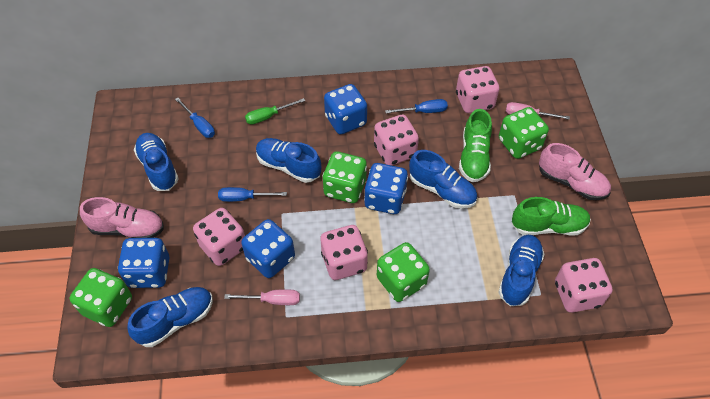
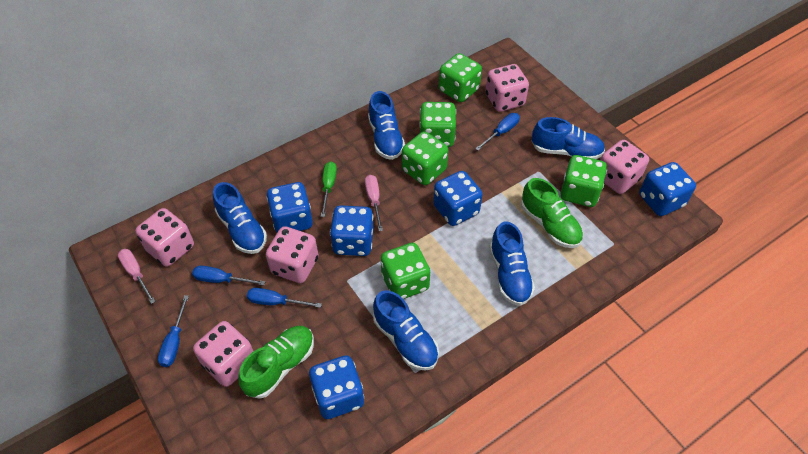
blue dice: 4 -> 5
blue screwdriver: 3 -> 4
green dice: 4 -> 5
pink shoe: 2 -> 0

